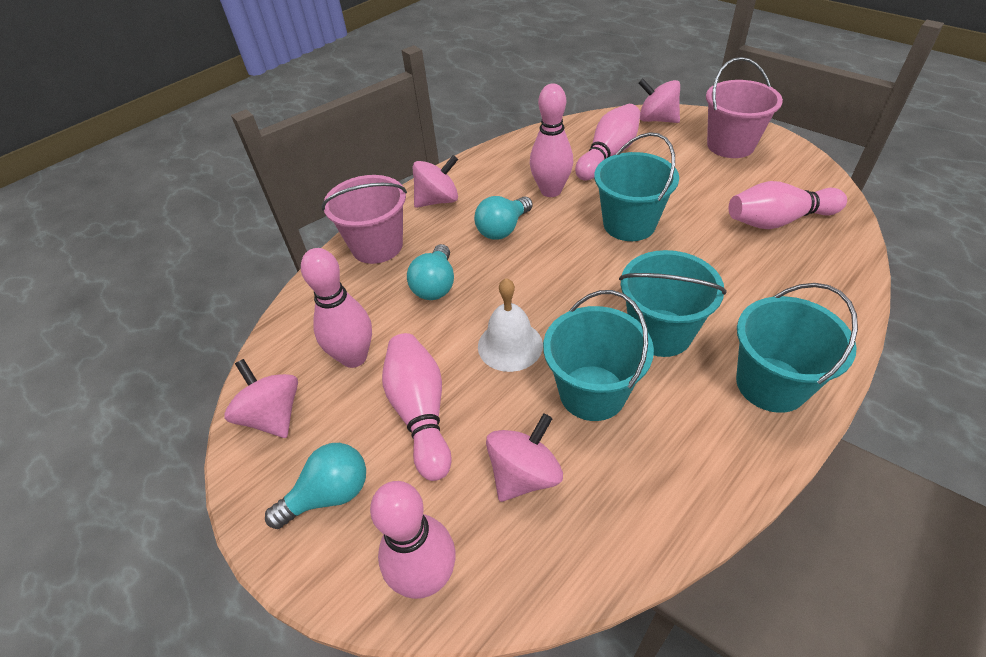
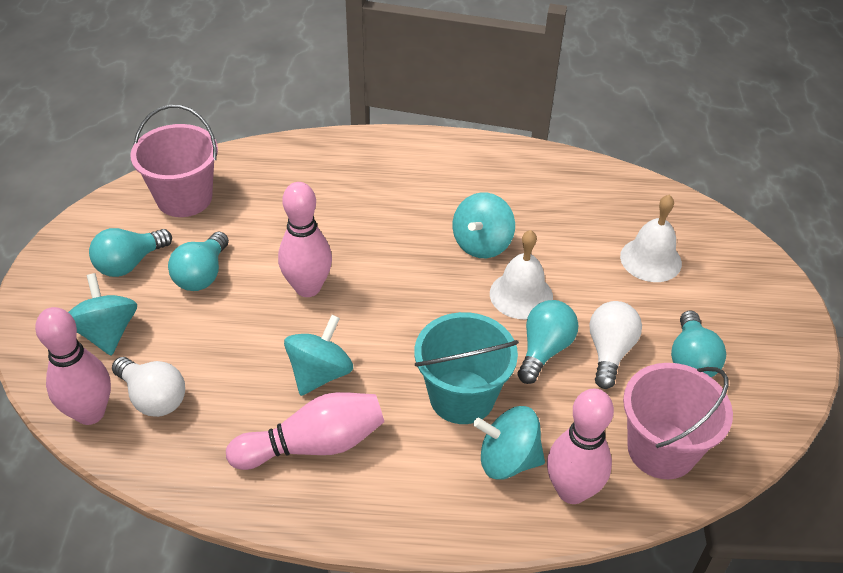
pink bowling pin: 6 -> 4
pink spinning top: 4 -> 0
turquoise bucket: 4 -> 1
turquoise light bulb: 3 -> 4
turquoise spinning top: 0 -> 4
white bell: 1 -> 2
white light bulb: 0 -> 2

